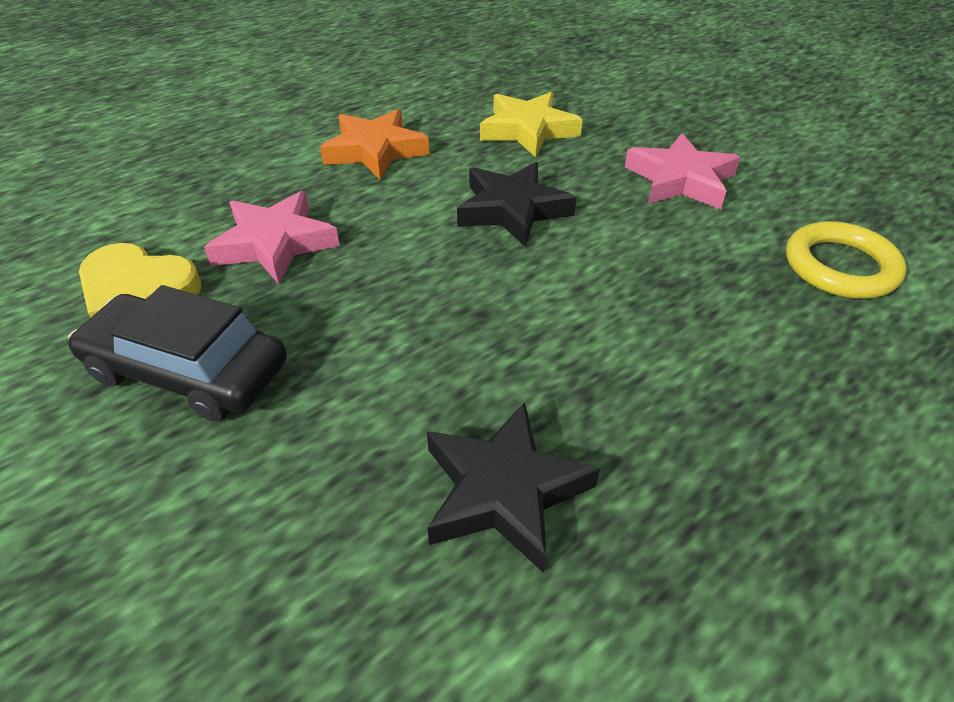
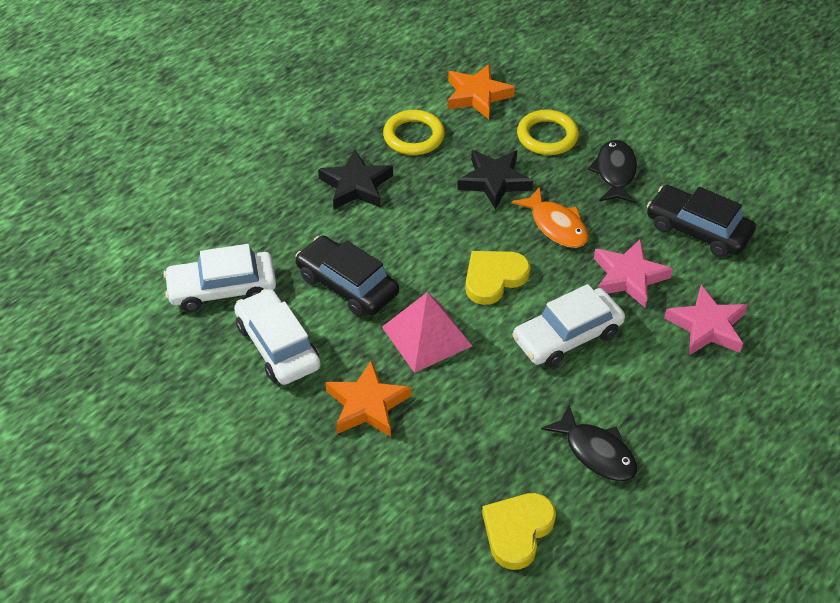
black car: 1 -> 2
black fish: 0 -> 2
orange fish: 0 -> 1
orange star: 1 -> 2
pink pyramid: 0 -> 1
white car: 0 -> 3
yellow heart: 1 -> 2
yellow ring: 1 -> 2
yellow star: 1 -> 0

